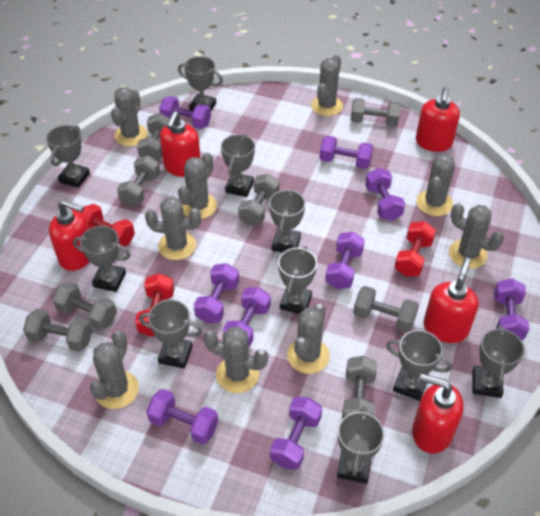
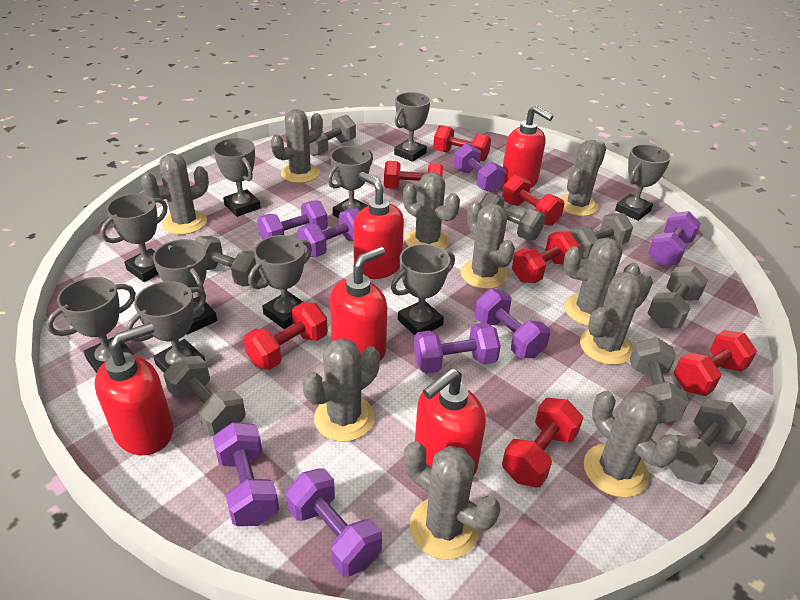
grey cactus: 9 -> 10
purple dumbbell: 9 -> 8
red dumbbell: 3 -> 7

